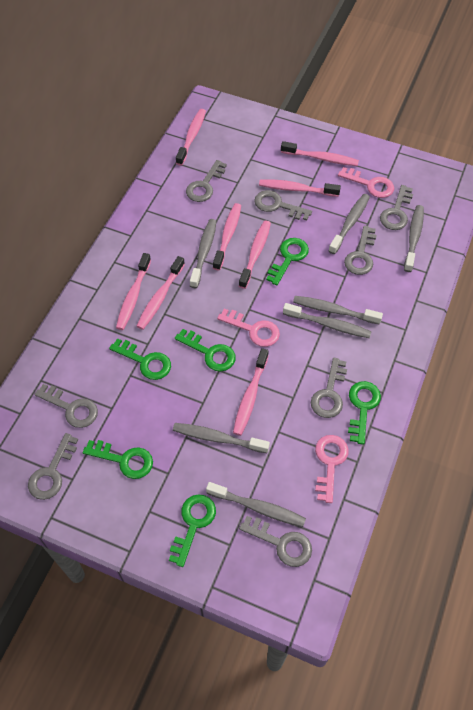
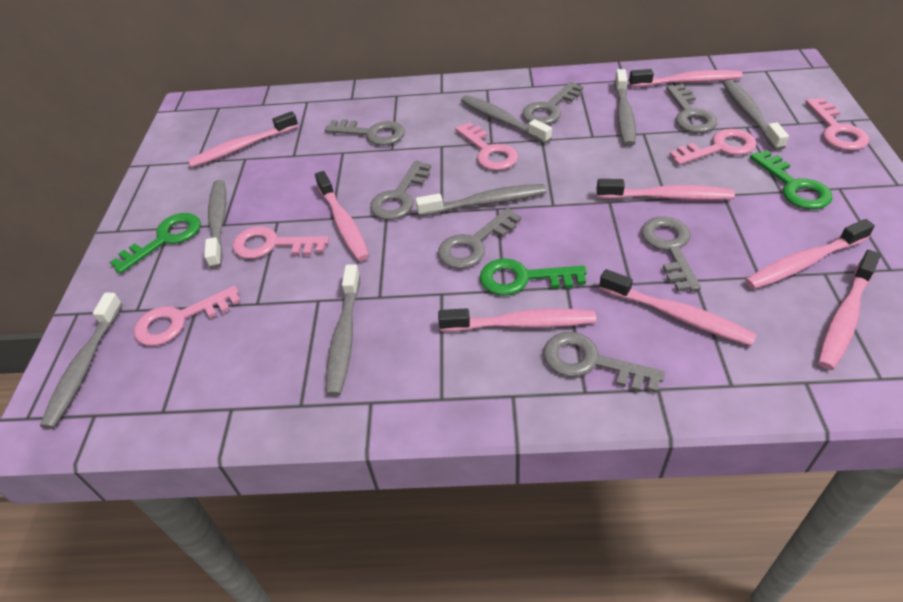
green key: 6 -> 3
grey key: 8 -> 7
pink key: 3 -> 5

